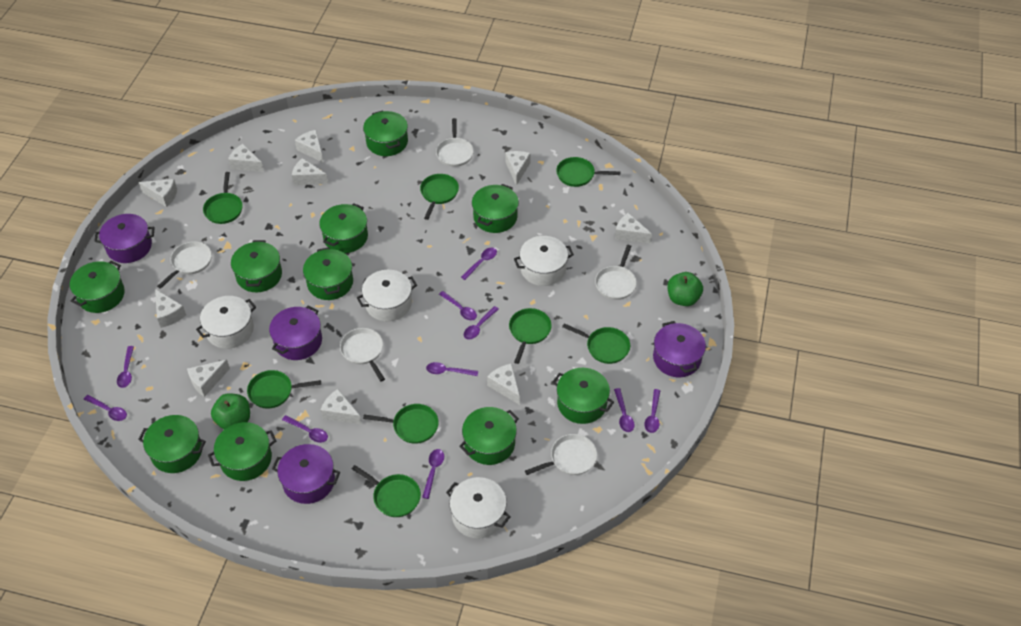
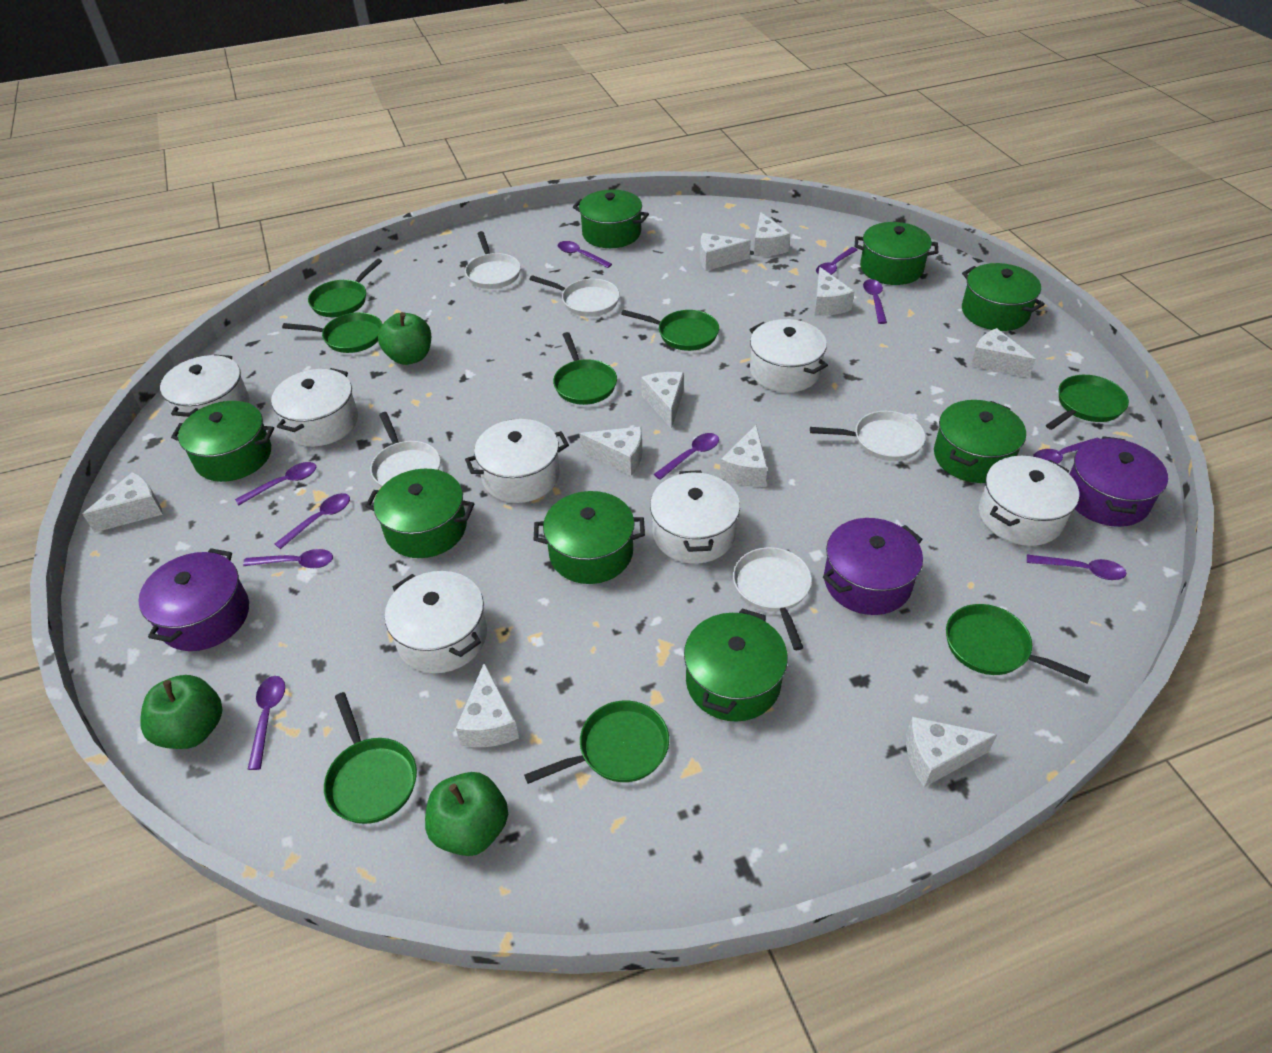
green apple: 2 -> 3
green pot: 10 -> 8
purple pot: 4 -> 3
white pot: 4 -> 7

